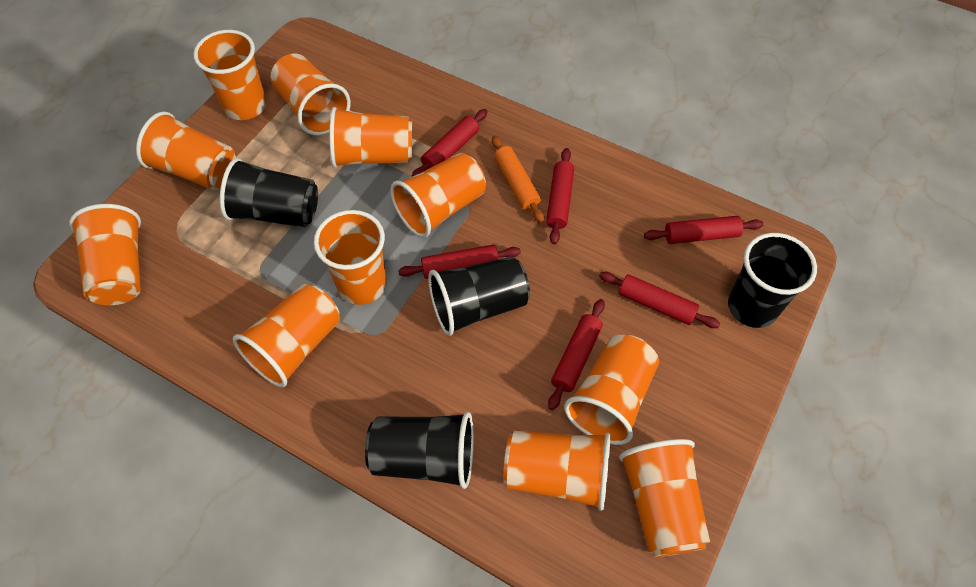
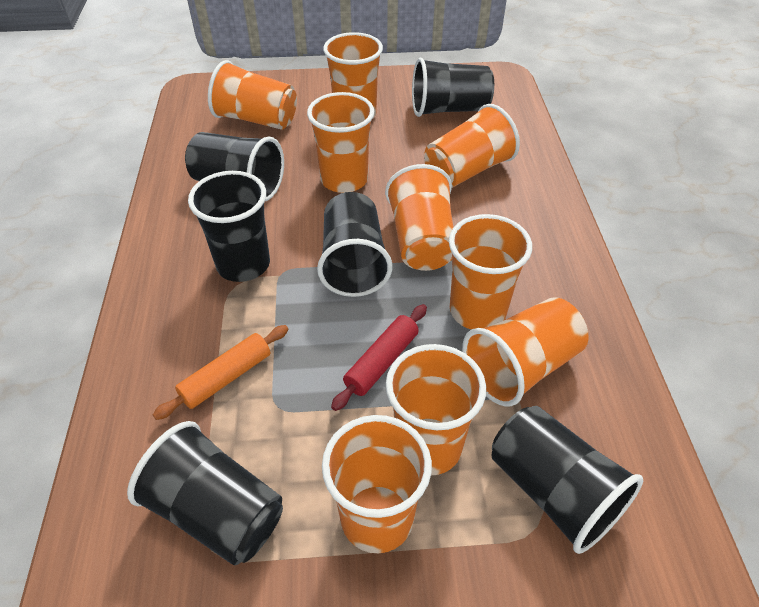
black cup: 4 -> 6
orange cup: 11 -> 9
red rolling pin: 6 -> 1

